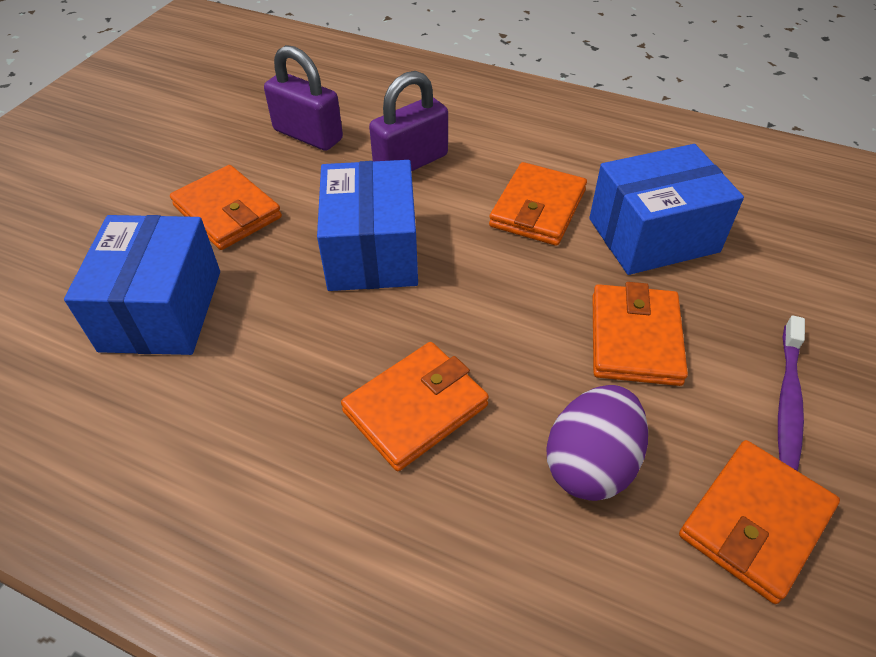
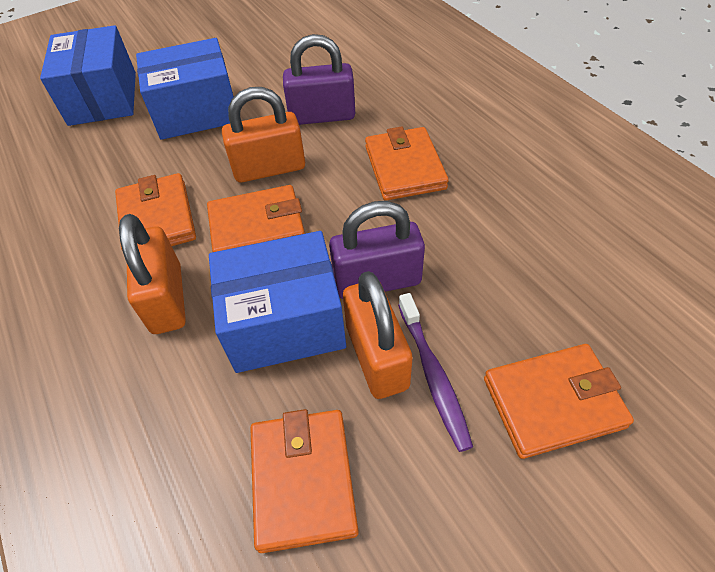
orange padlock: 0 -> 3
purple egg: 1 -> 0

